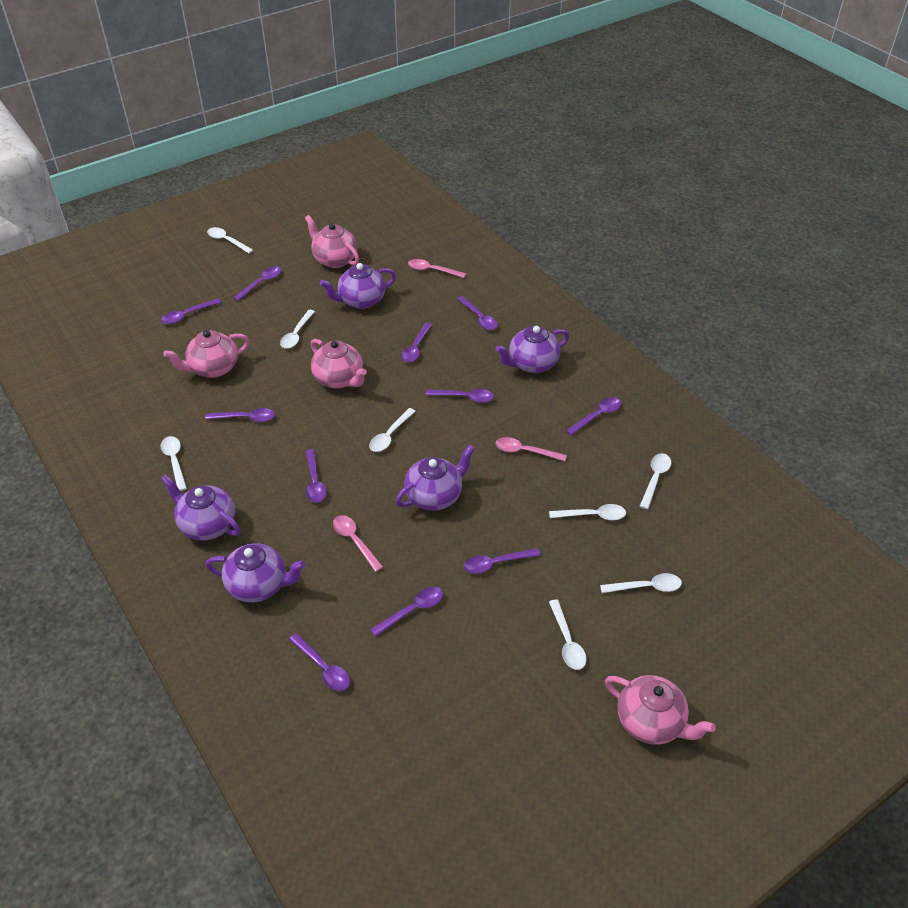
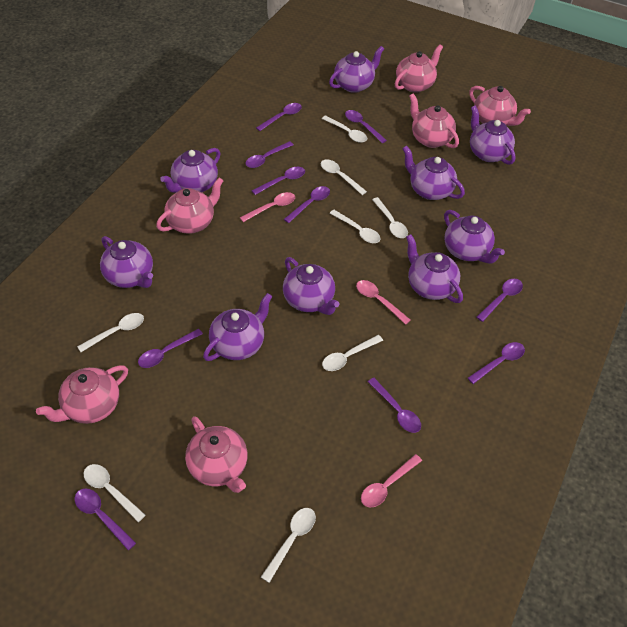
pink teapot: 4 -> 6
purple spoon: 11 -> 10
purple teapot: 5 -> 9

